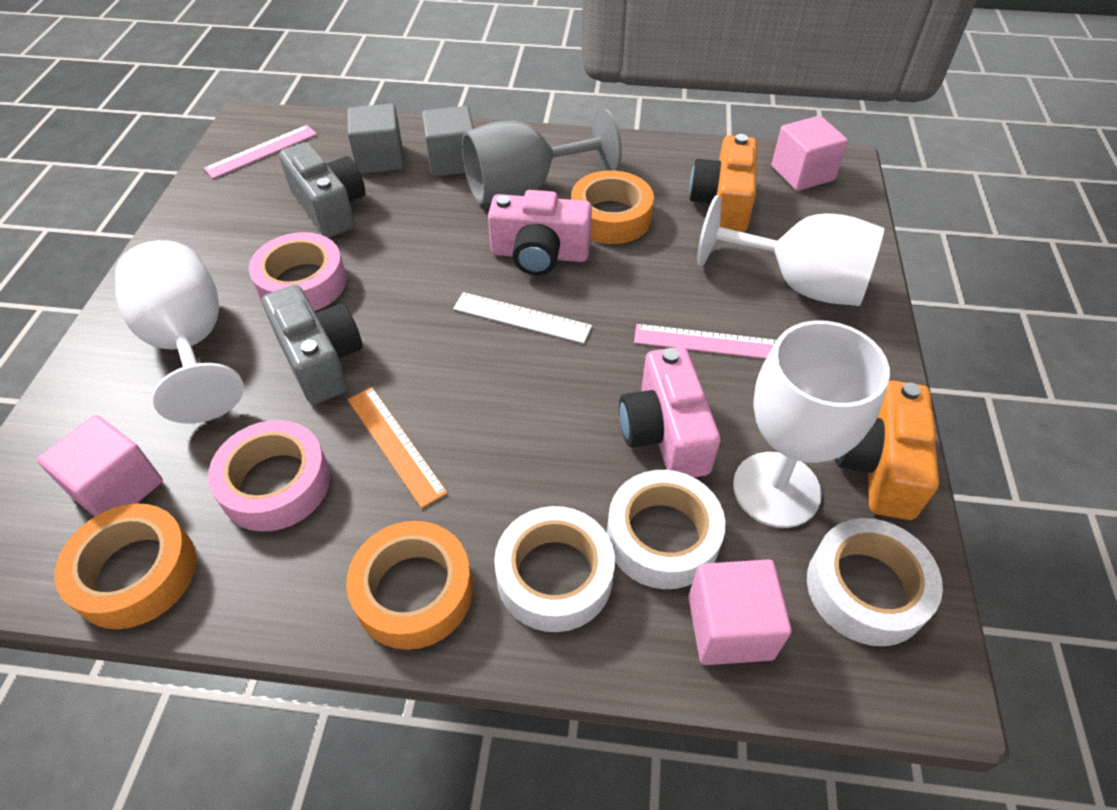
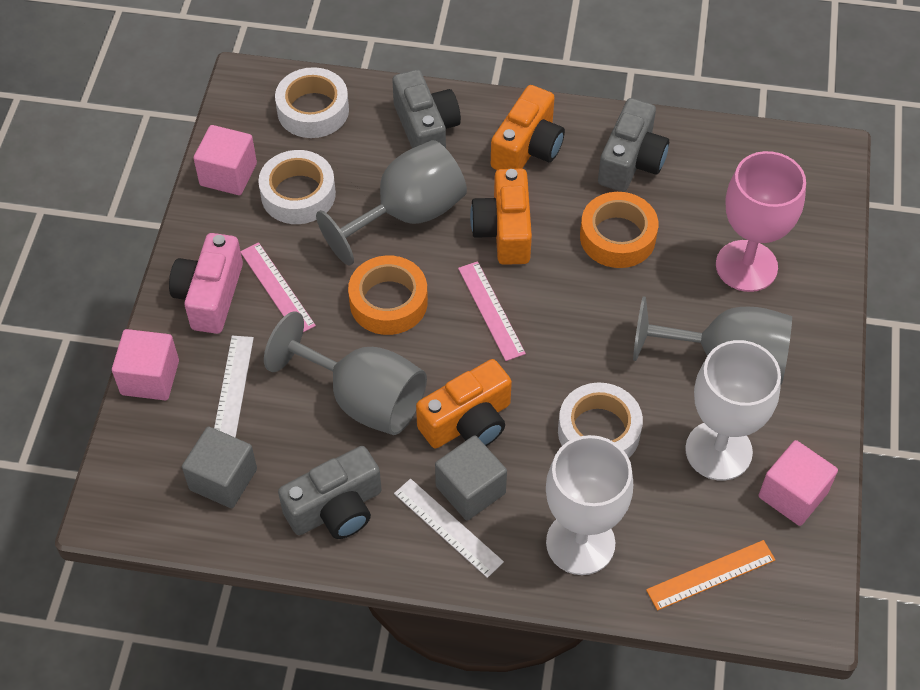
grey camera: 2 -> 3
grey goblet: 1 -> 3
orange camera: 2 -> 3
orange tape: 3 -> 2
pink camera: 2 -> 1
pink goblet: 0 -> 1
pink tape: 2 -> 0
white goblet: 3 -> 2
white ruler: 1 -> 2

